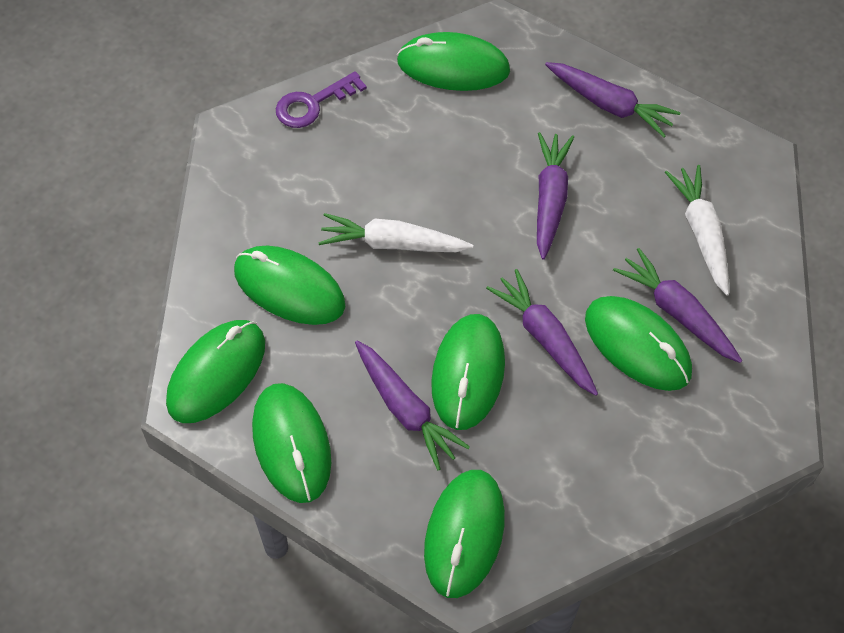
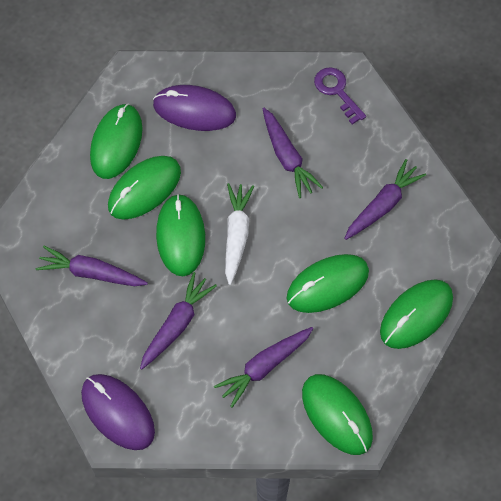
green mouse: 7 -> 6
purple mouse: 0 -> 2
white carrot: 2 -> 1

